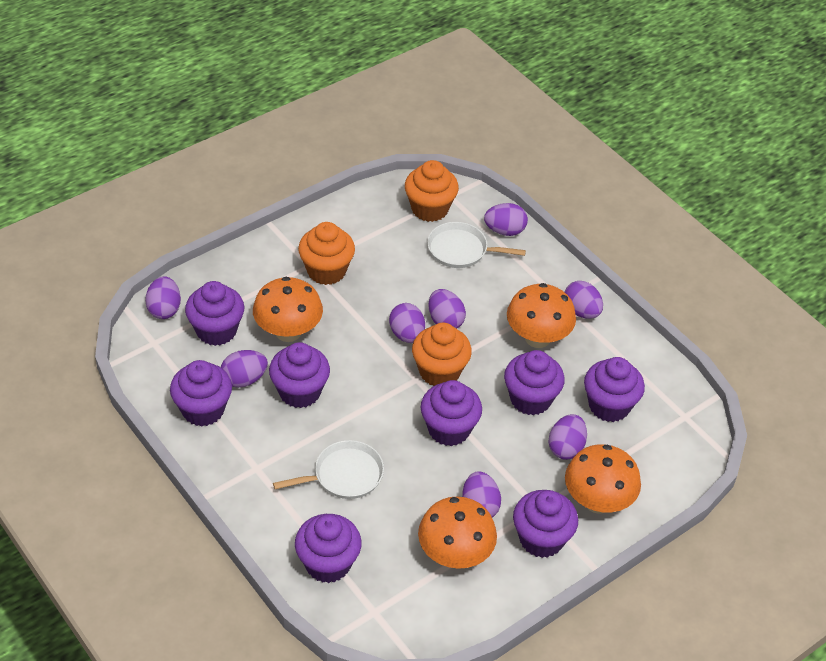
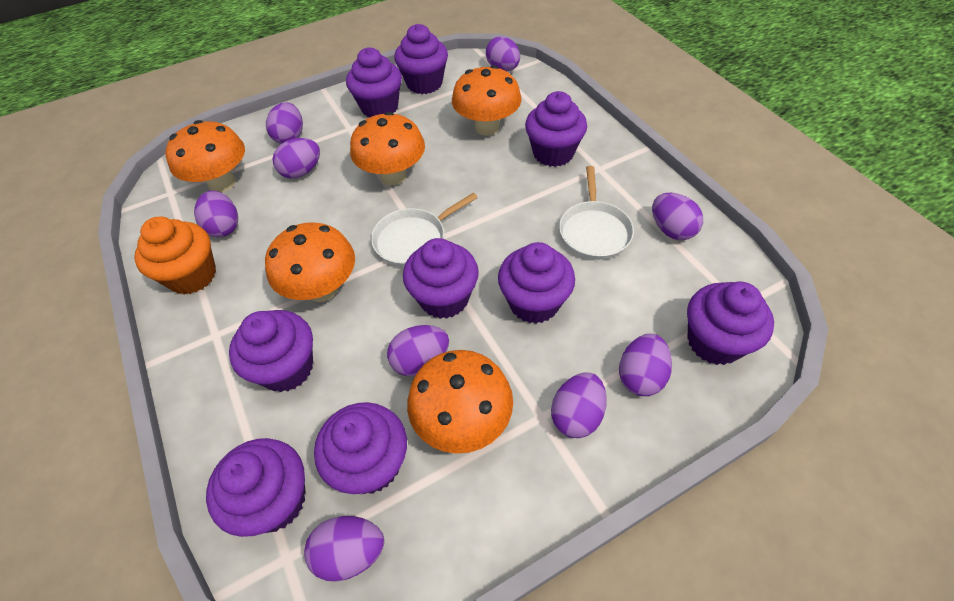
orange cupcake: 3 -> 1
orange mushroom: 4 -> 5
purple cupcake: 8 -> 9
purple egg: 8 -> 9

